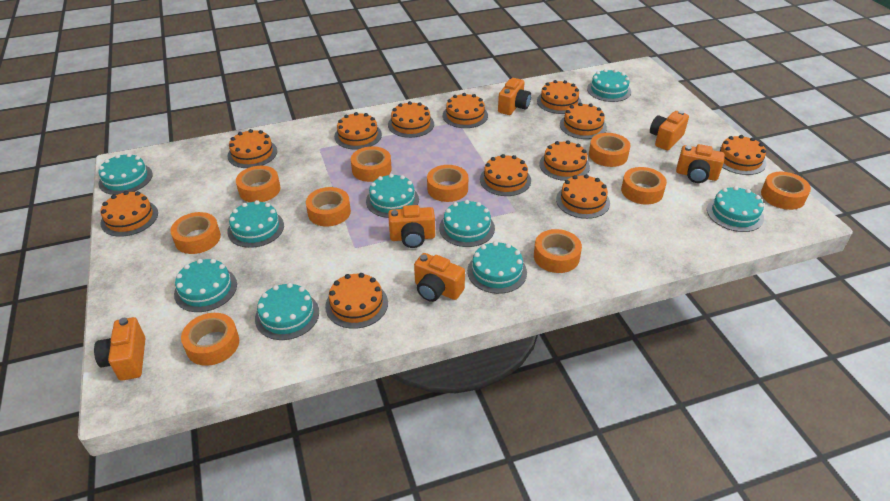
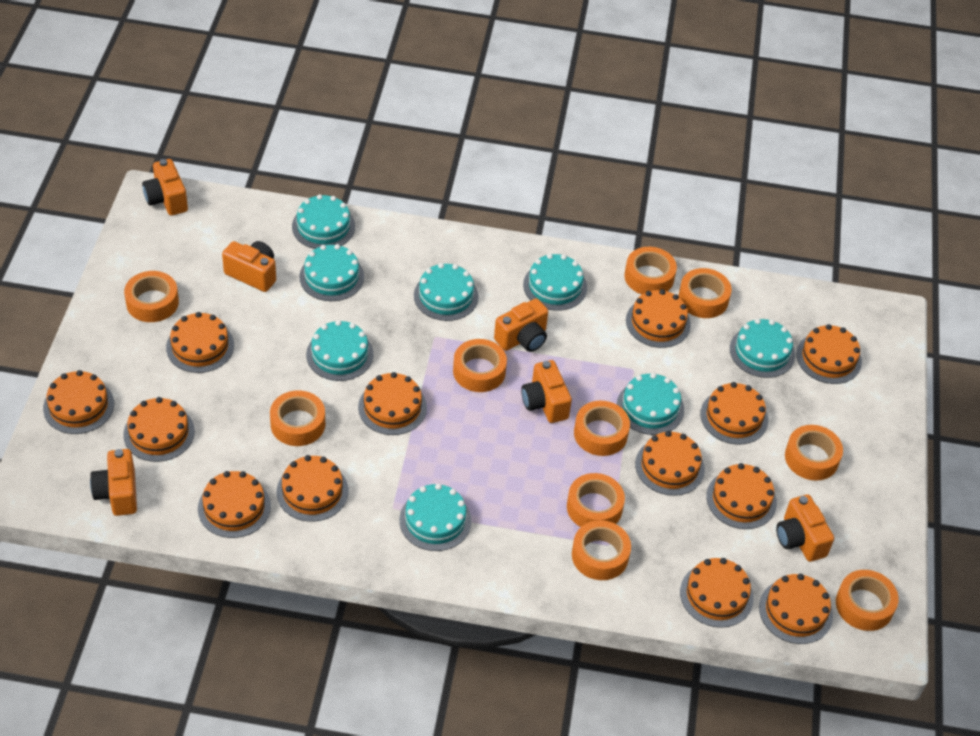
orange cake: 12 -> 13
turquoise cake: 9 -> 8

